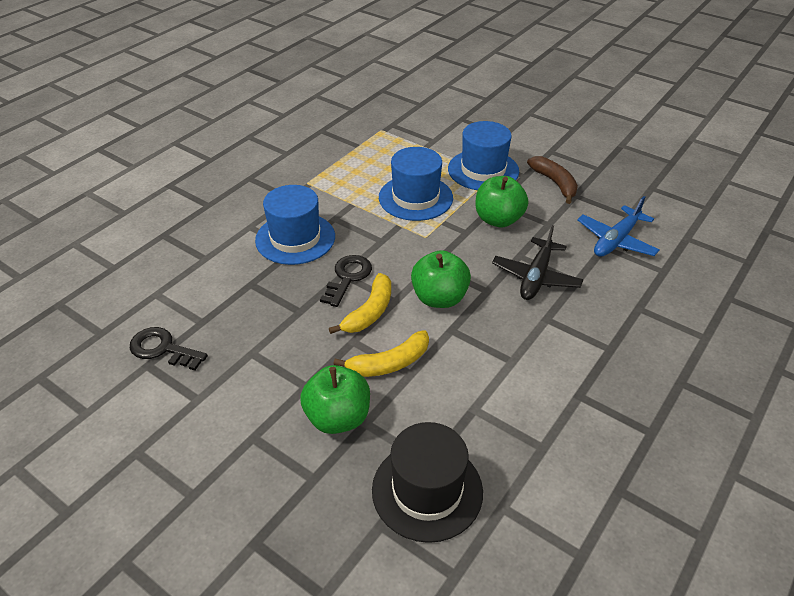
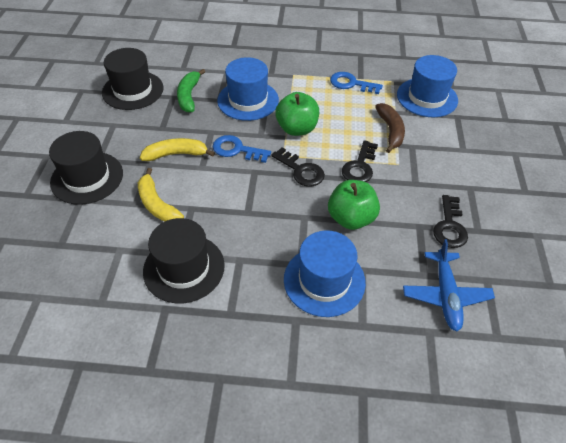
black hat: 1 -> 3
black key: 2 -> 3
black plane: 1 -> 0
blue key: 0 -> 2
green apple: 3 -> 2
green banana: 0 -> 1

